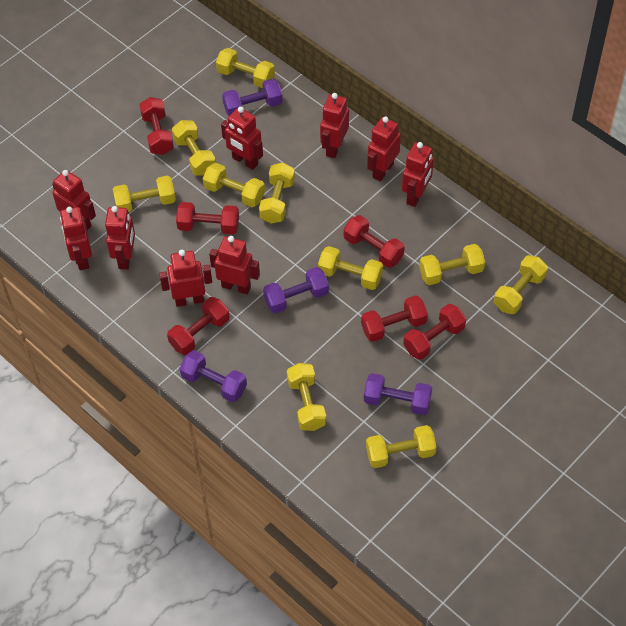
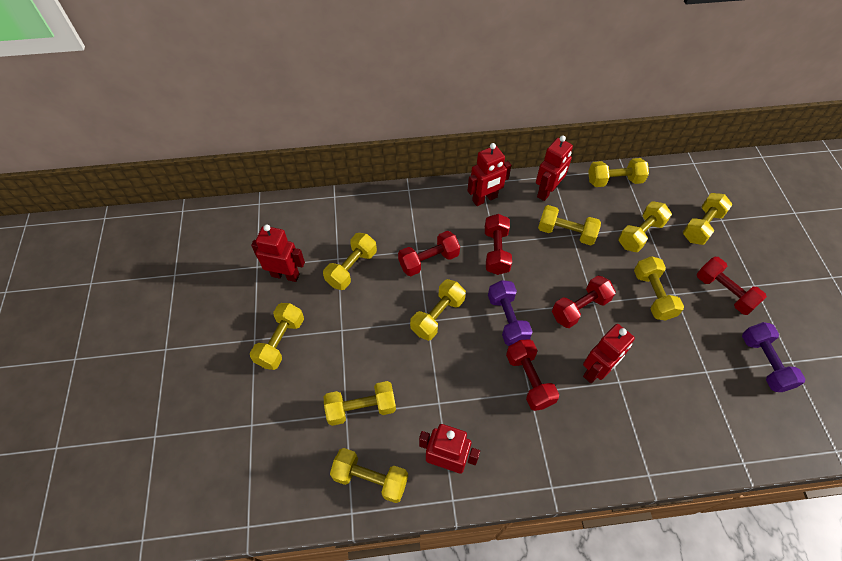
purple dumbbell: 4 -> 2
red dumbbell: 6 -> 5
red robot: 9 -> 5

